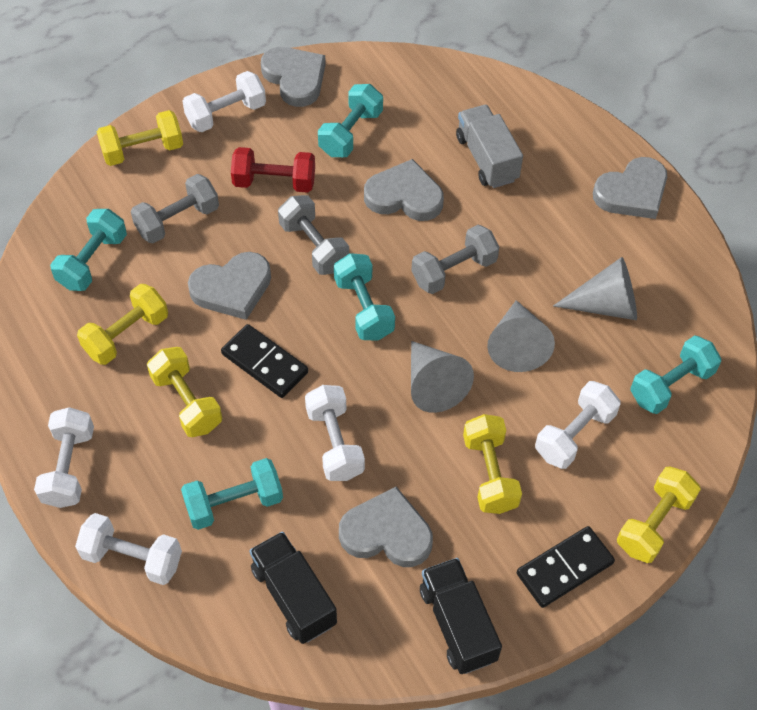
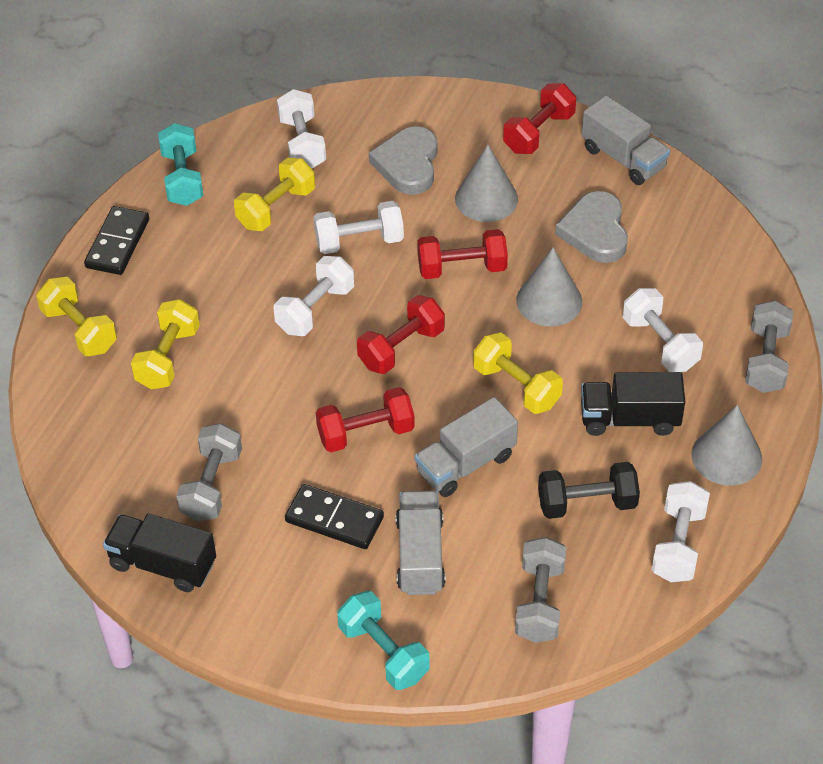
black dumbbell: 0 -> 1
grey heart: 5 -> 2
grey truck: 1 -> 3
red dumbbell: 1 -> 4
turquoise dumbbell: 5 -> 2
yellow dumbbell: 5 -> 4

